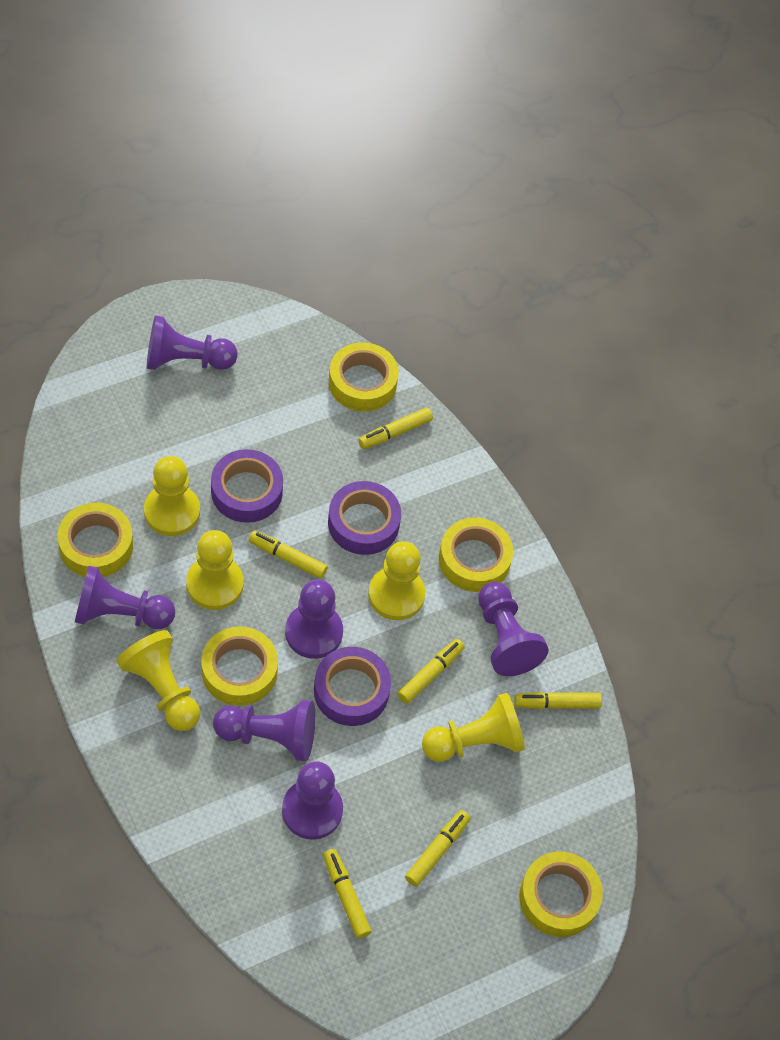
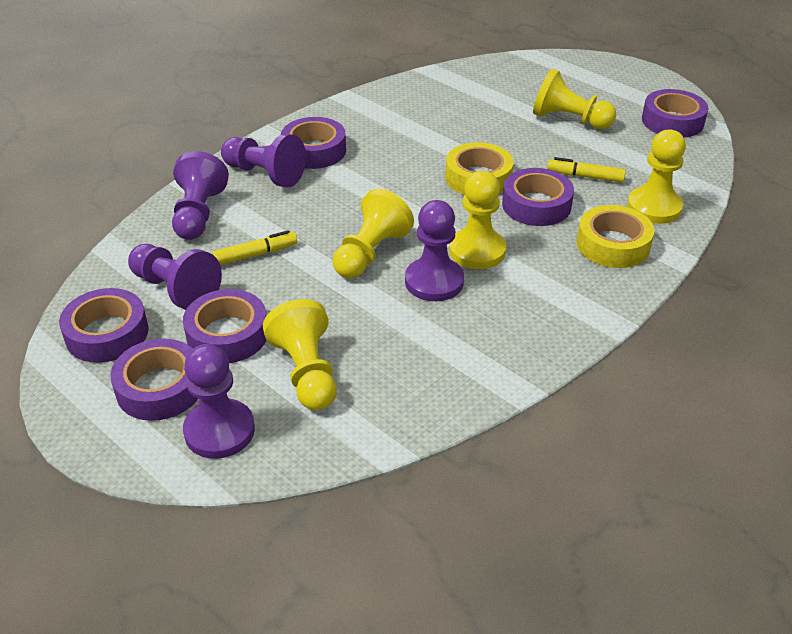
purple pawn: 6 -> 5
purple tape: 3 -> 6
yellow marker: 6 -> 2
yellow tape: 5 -> 2

